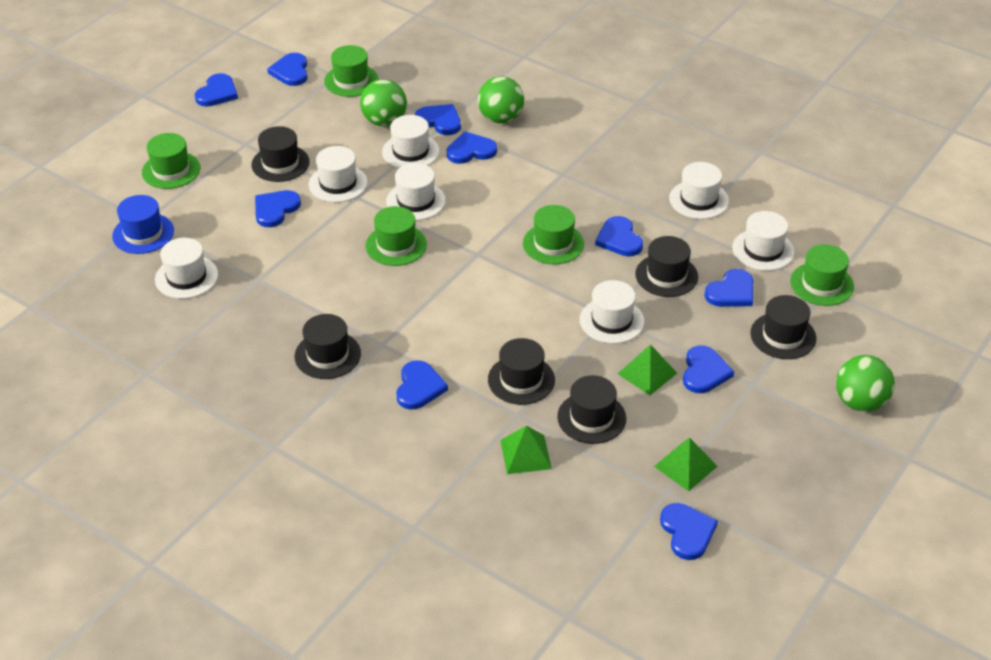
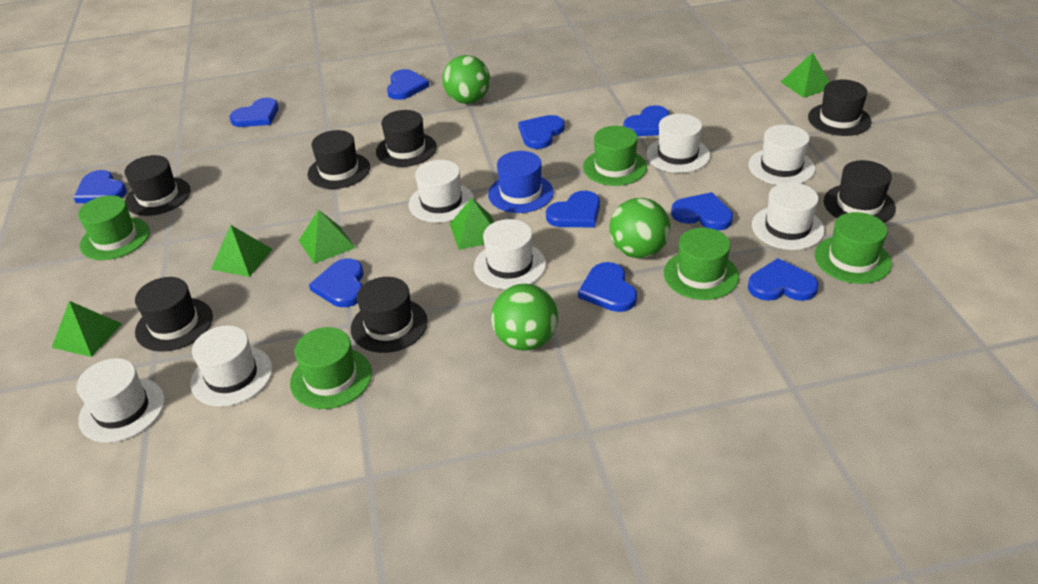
black hat: 6 -> 7
green pyramid: 3 -> 5

